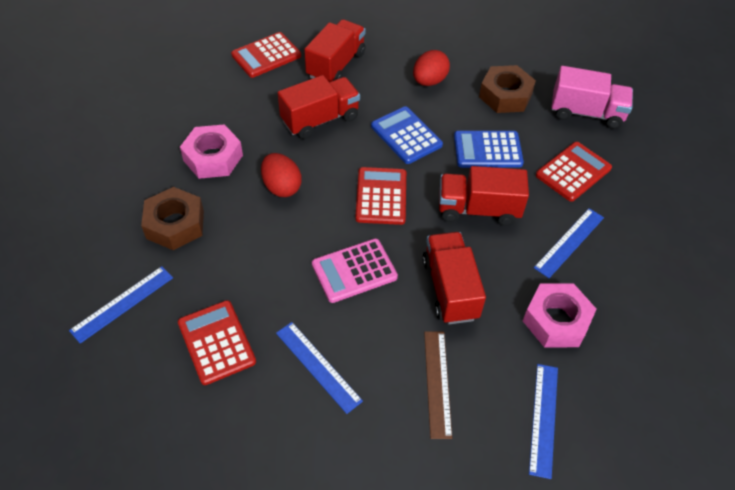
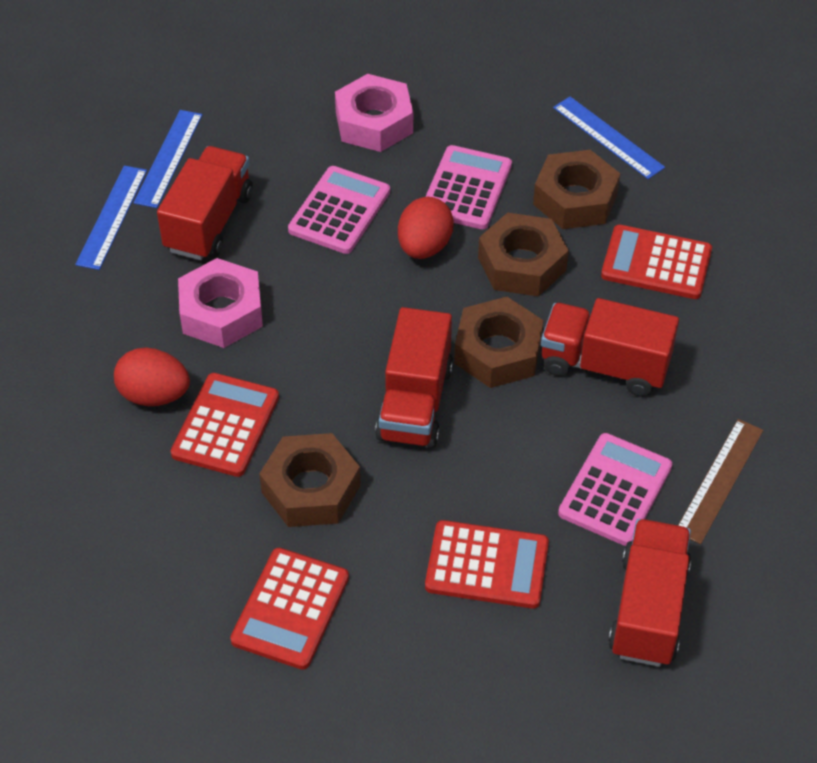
blue calculator: 2 -> 0
blue ruler: 4 -> 3
brown nut: 2 -> 4
pink calculator: 1 -> 3
pink truck: 1 -> 0

